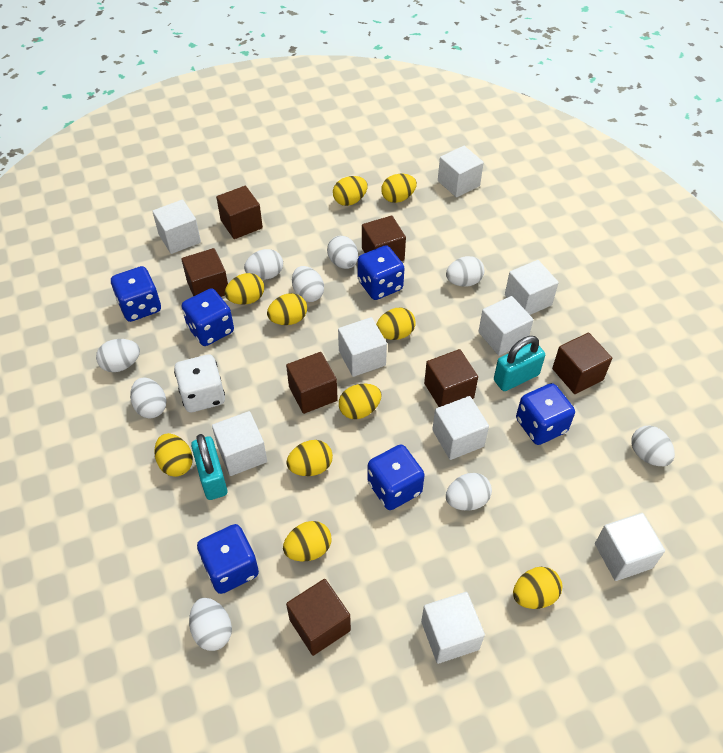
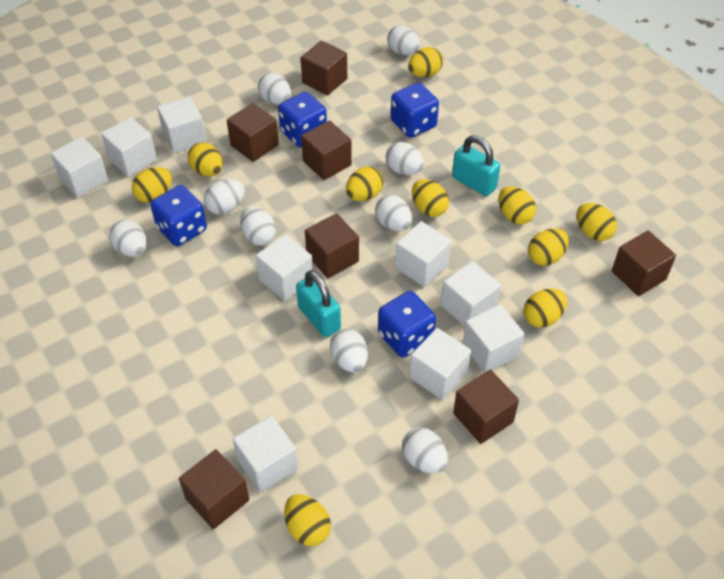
blue dice: 6 -> 4
white dice: 1 -> 0

